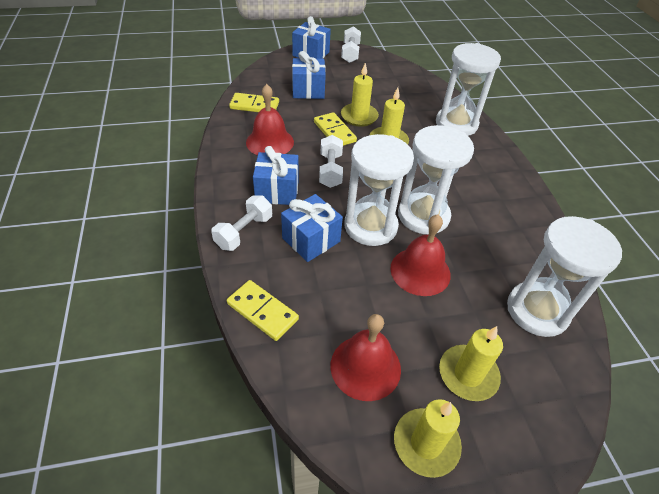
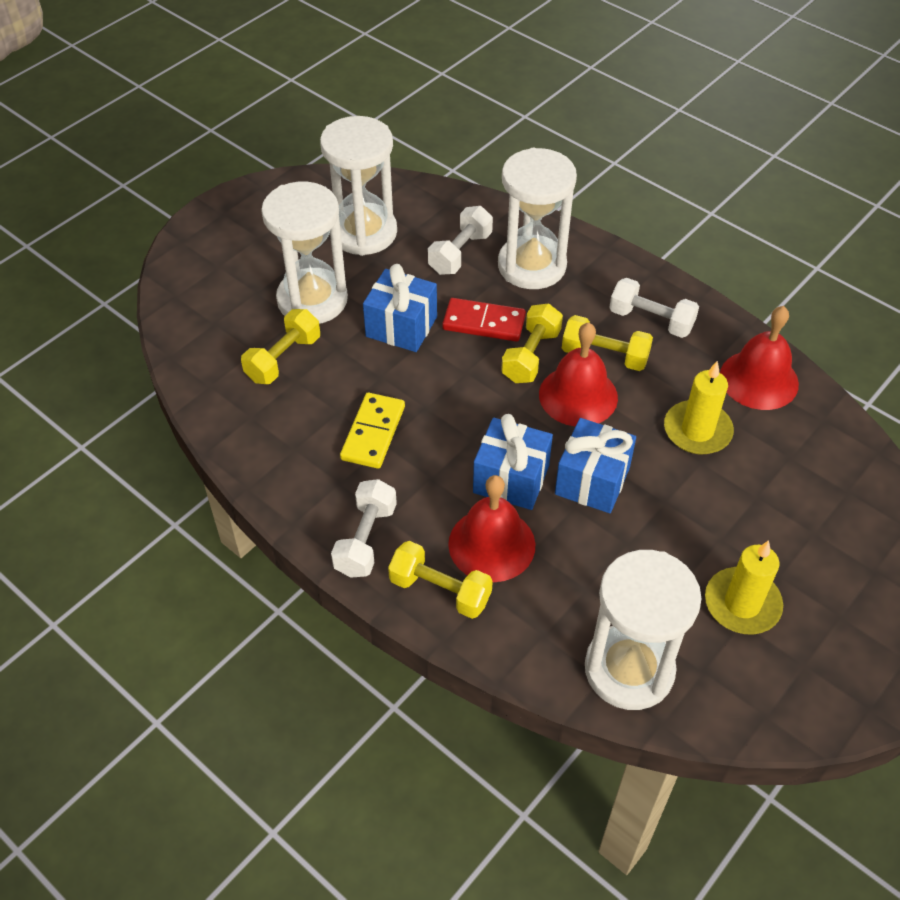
blue gift: 4 -> 3
red domino: 0 -> 1
yellow candle: 4 -> 2
yellow domino: 3 -> 1
yellow dumbbell: 0 -> 4

